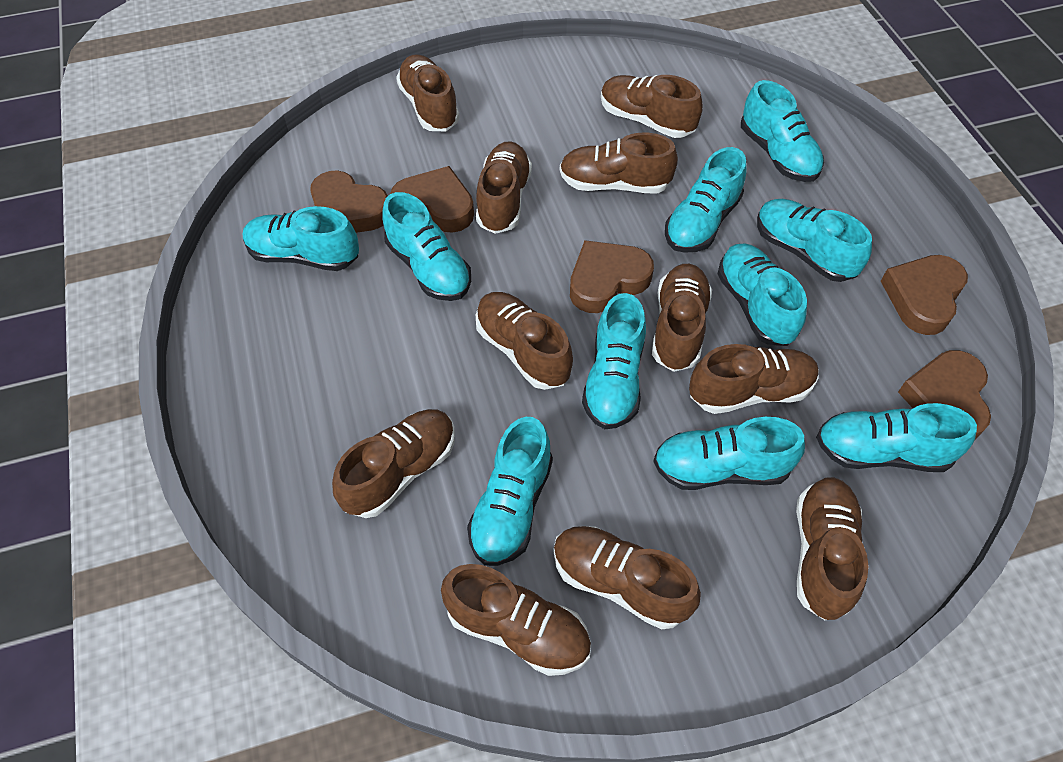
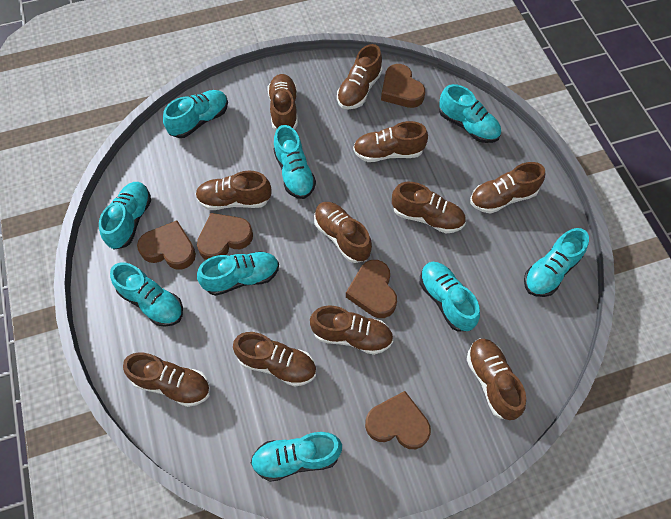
turquoise shoe: 10 -> 9

